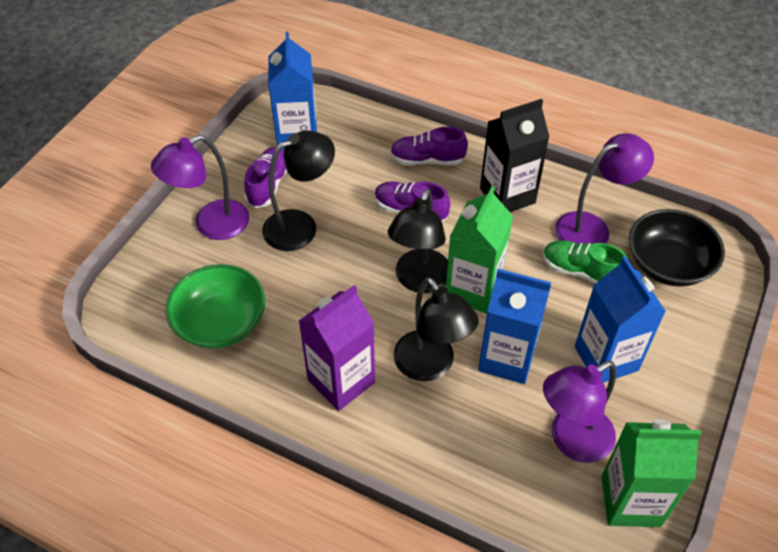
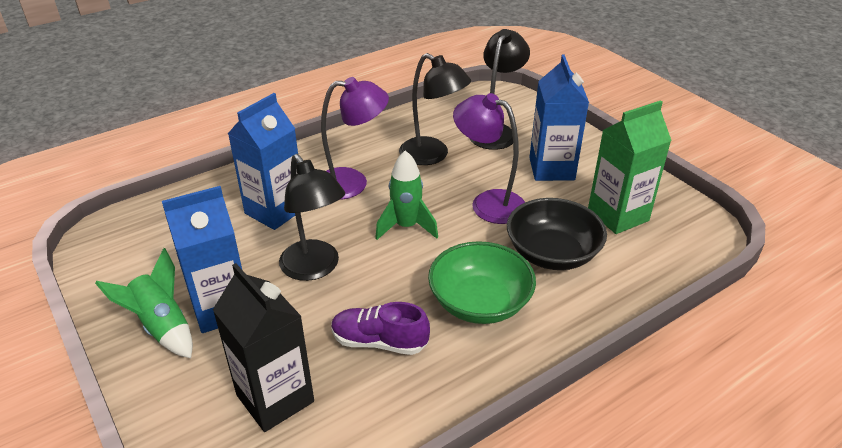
green carton: 2 -> 1
green rocket: 0 -> 2
green shoe: 1 -> 0
purple carton: 1 -> 0
purple lamp: 3 -> 2
purple shoe: 3 -> 1

